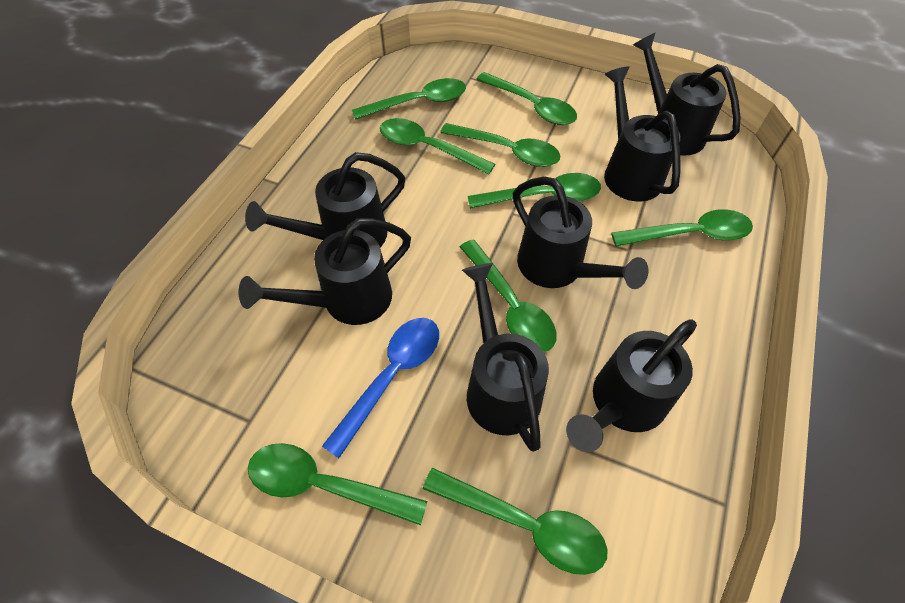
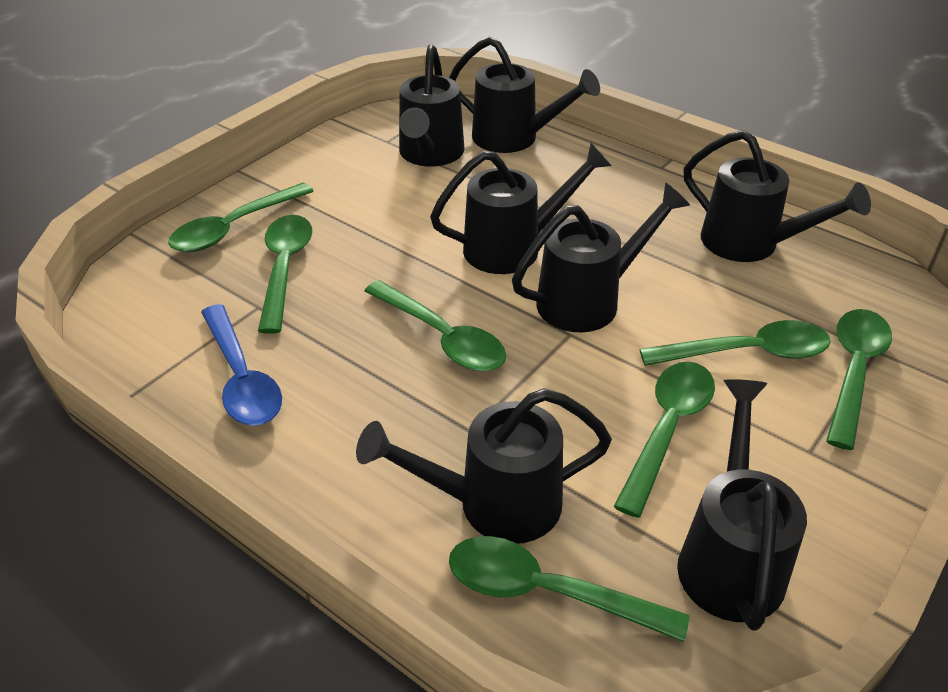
green spoon: 9 -> 7

